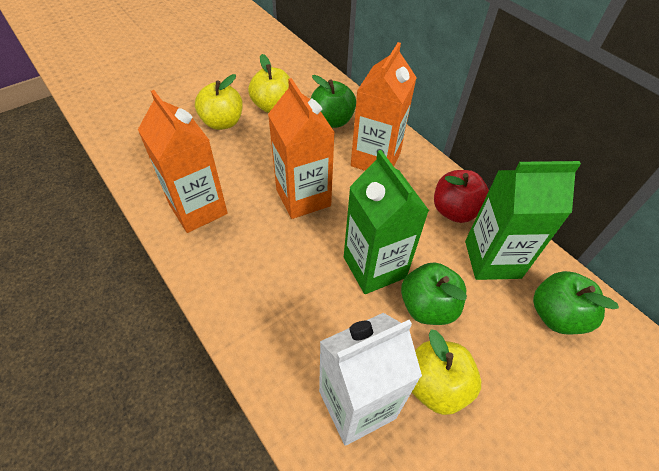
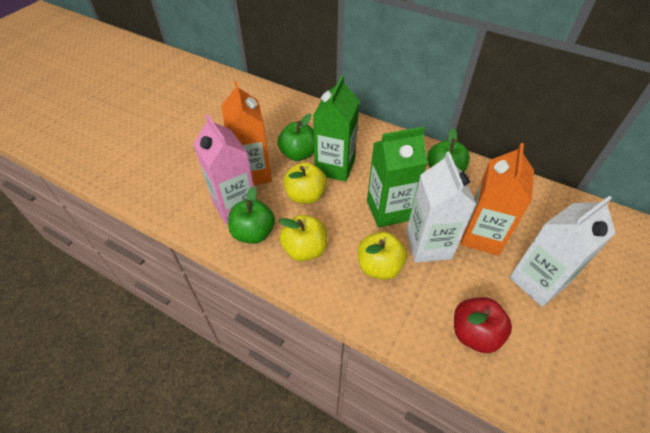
orange carton: 3 -> 2
pink carton: 0 -> 1
white carton: 1 -> 2

